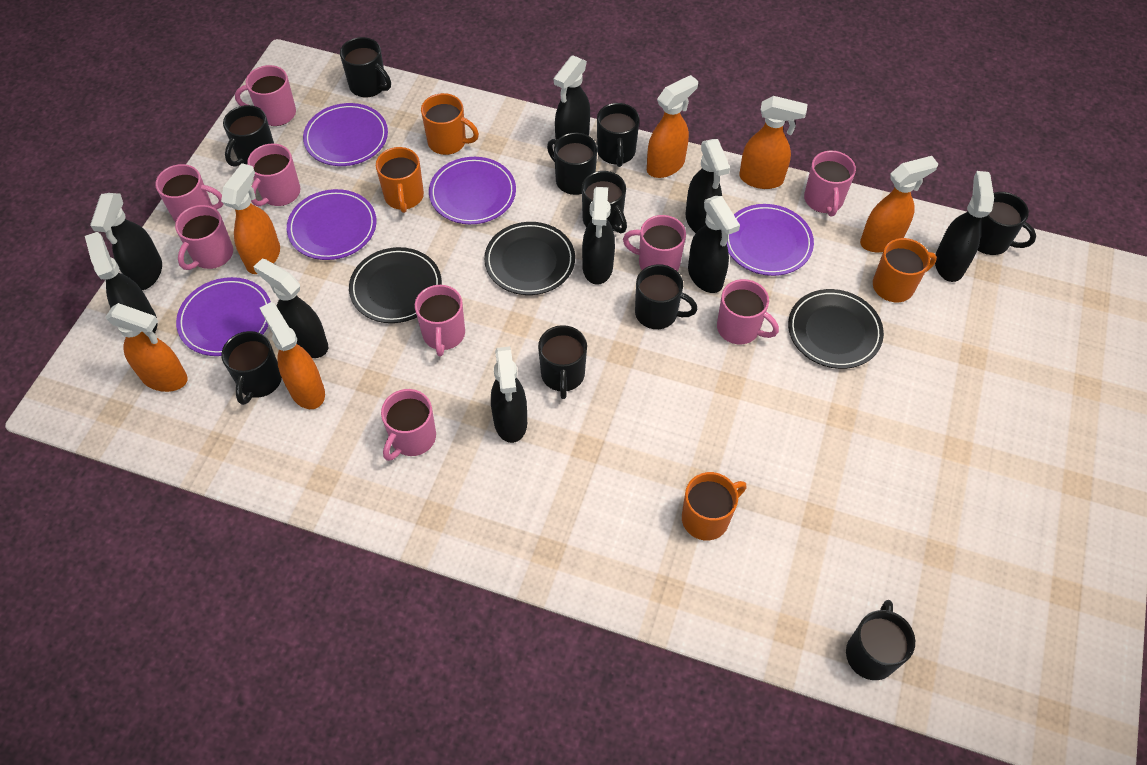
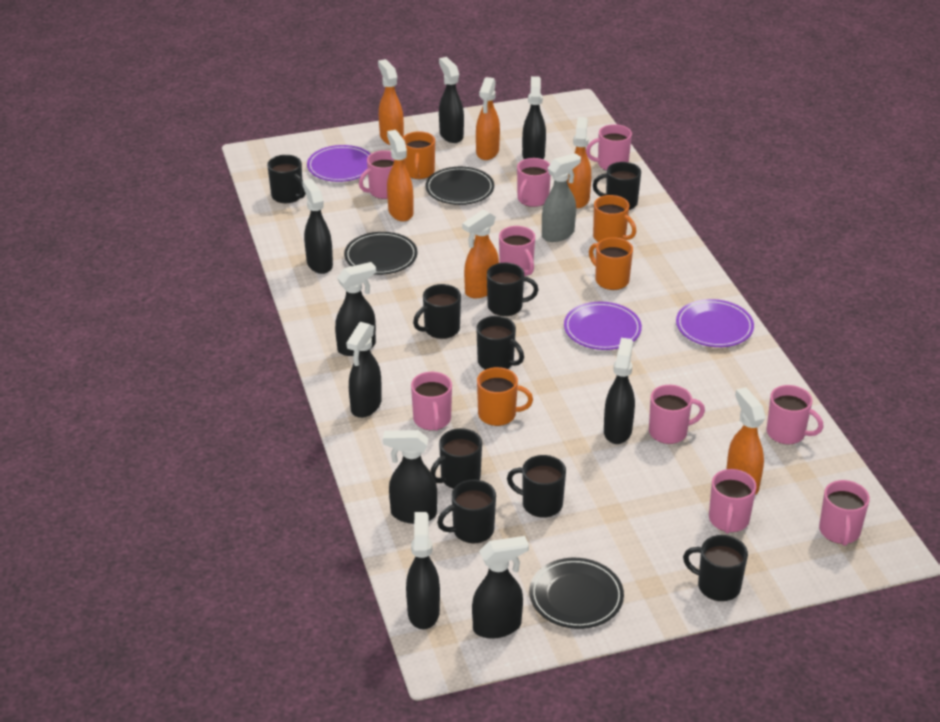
black mug: 10 -> 9
grey spray bottle: 0 -> 1
purple plate: 5 -> 3

